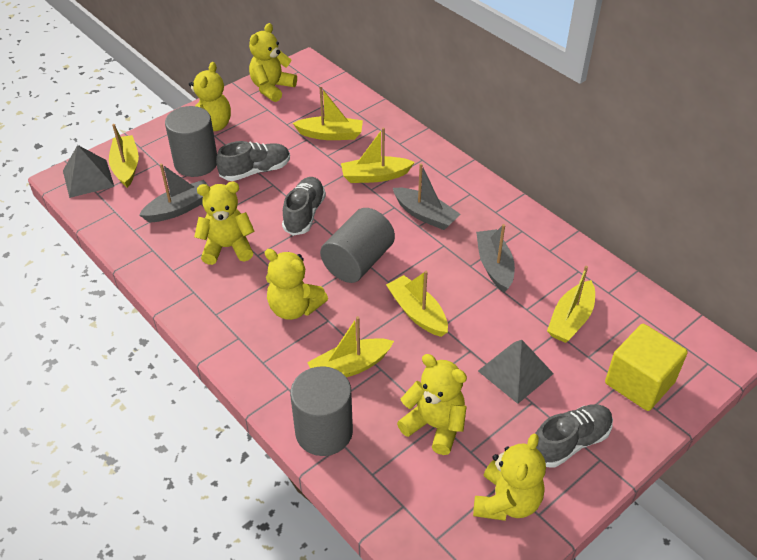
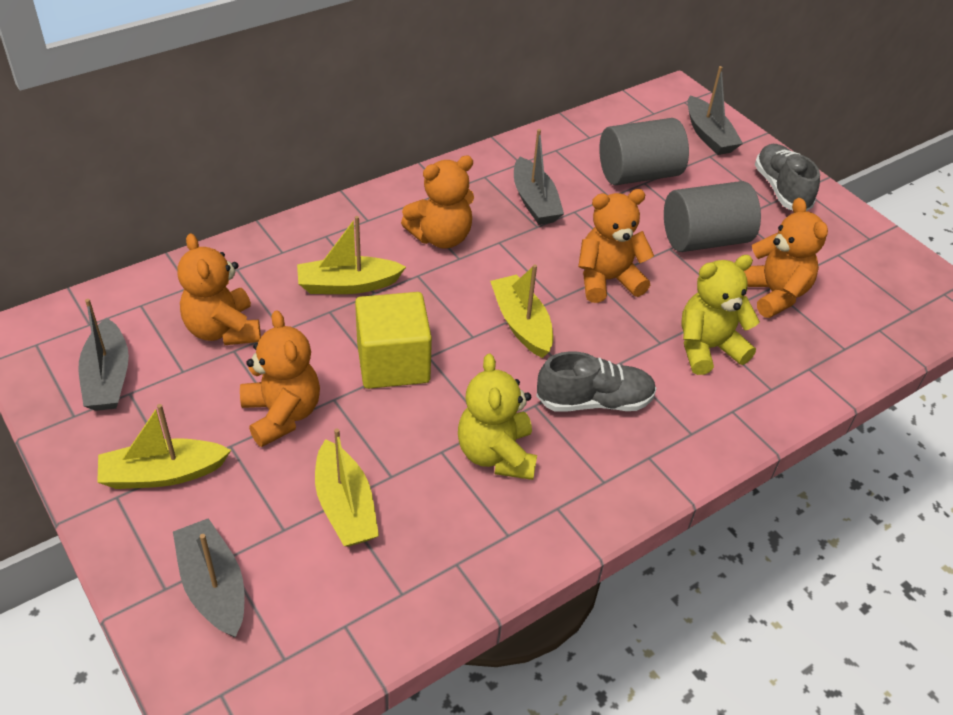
grey boat: 3 -> 4
grey cylinder: 3 -> 2
grey pyramid: 2 -> 0
grey shoe: 3 -> 2
orange teddy bear: 0 -> 5
yellow boat: 6 -> 4
yellow teddy bear: 6 -> 2

